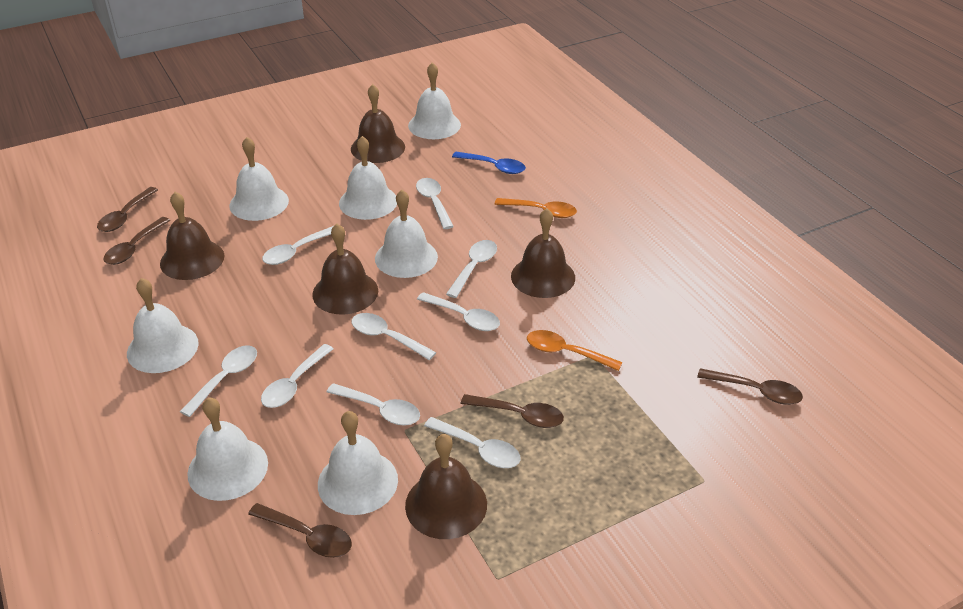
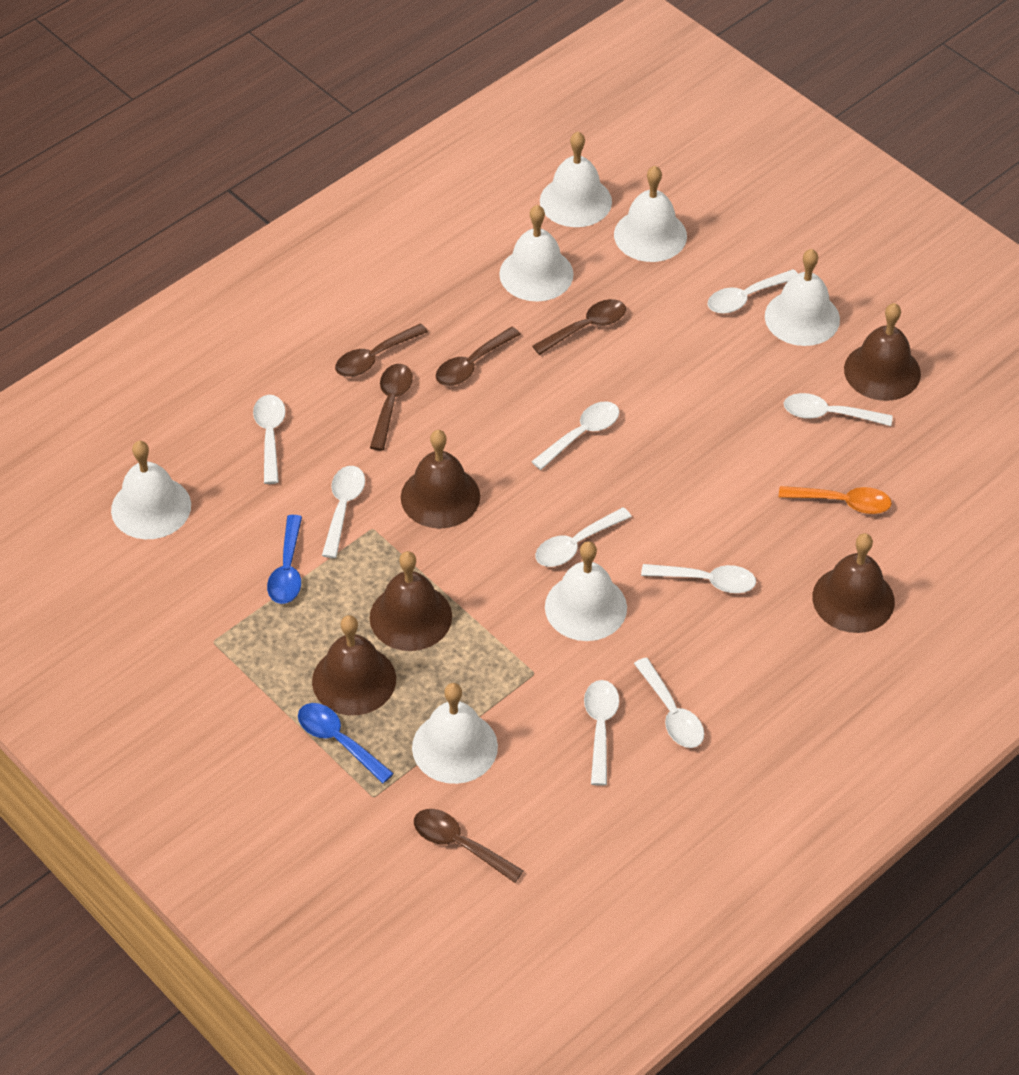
blue spoon: 1 -> 2
orange spoon: 2 -> 1

